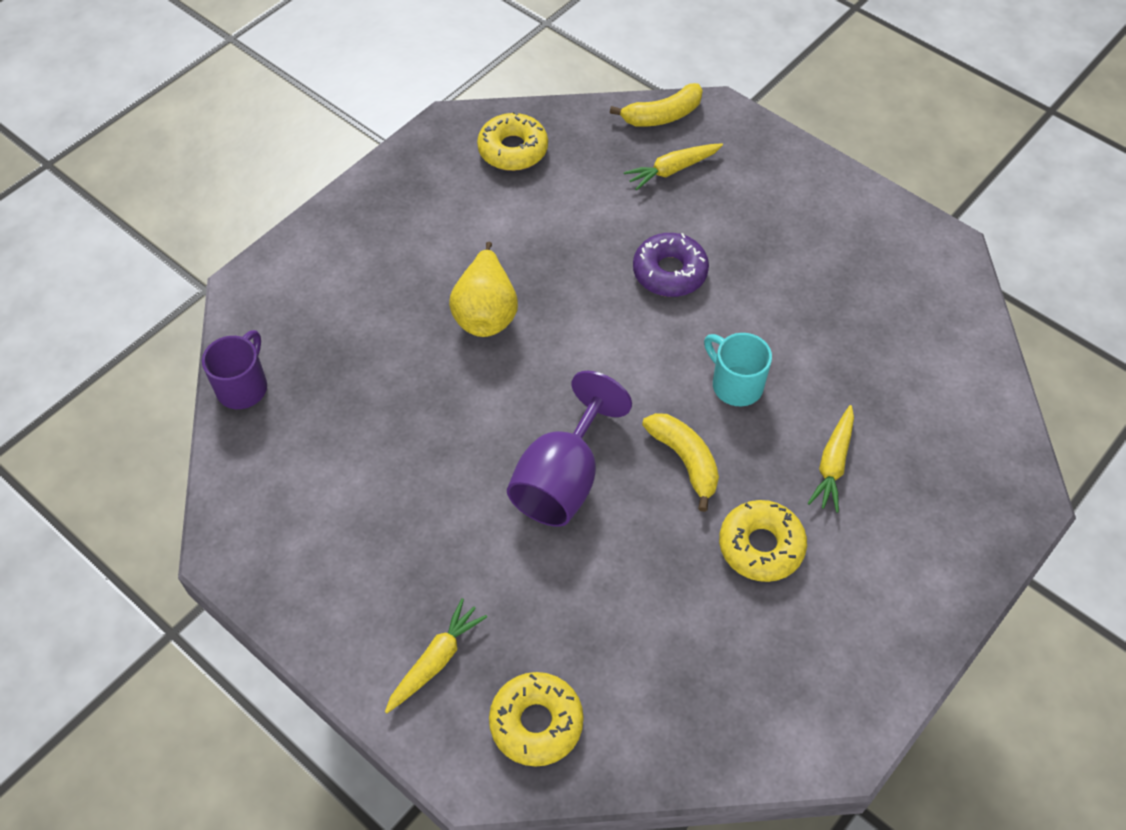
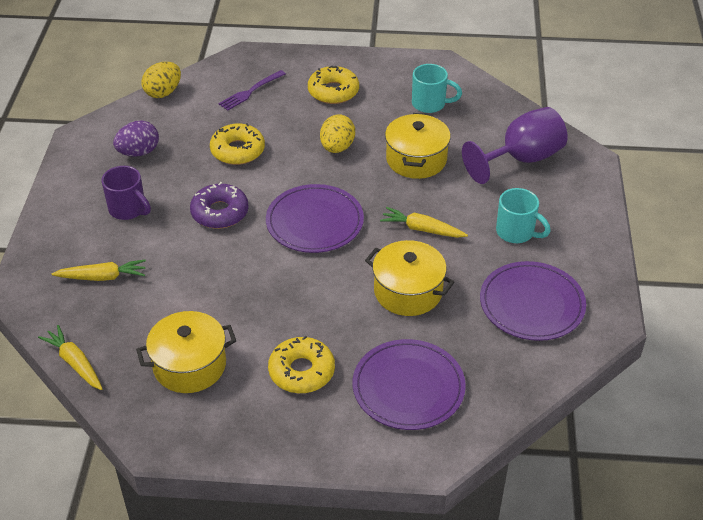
purple egg: 0 -> 1
purple fork: 0 -> 1
purple plate: 0 -> 3
turquoise mug: 1 -> 2
yellow banana: 2 -> 0
yellow egg: 0 -> 2
yellow pear: 1 -> 0
yellow pot: 0 -> 3

